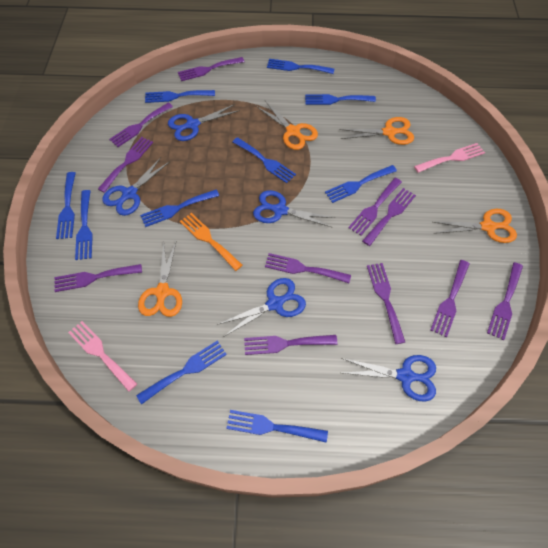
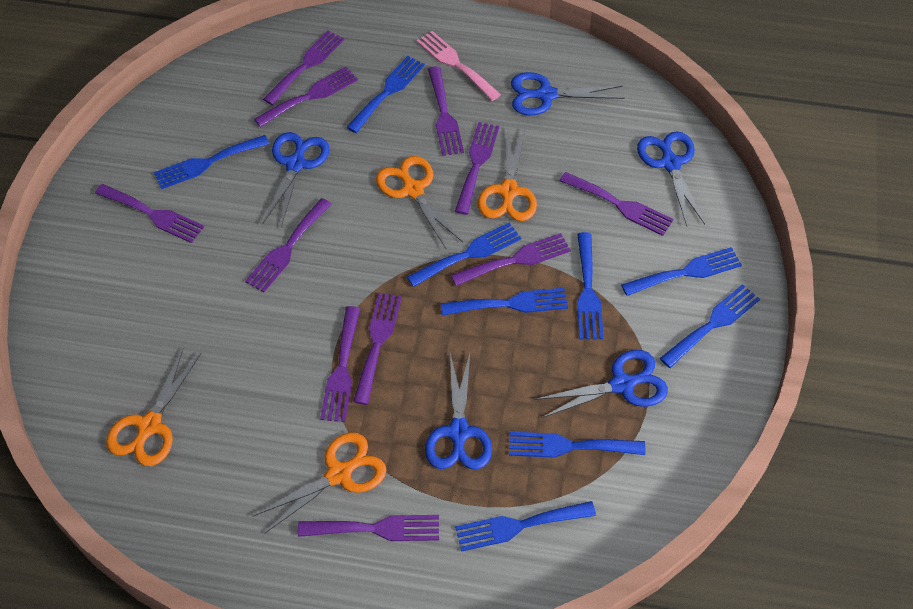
blue fork: 10 -> 9
orange fork: 1 -> 0
pink fork: 2 -> 1

